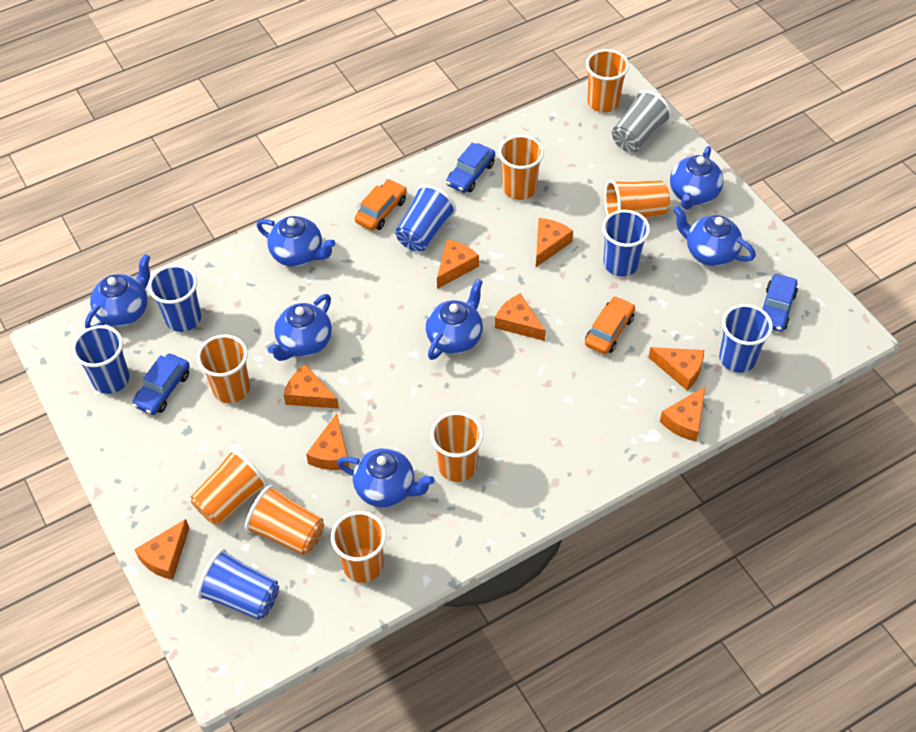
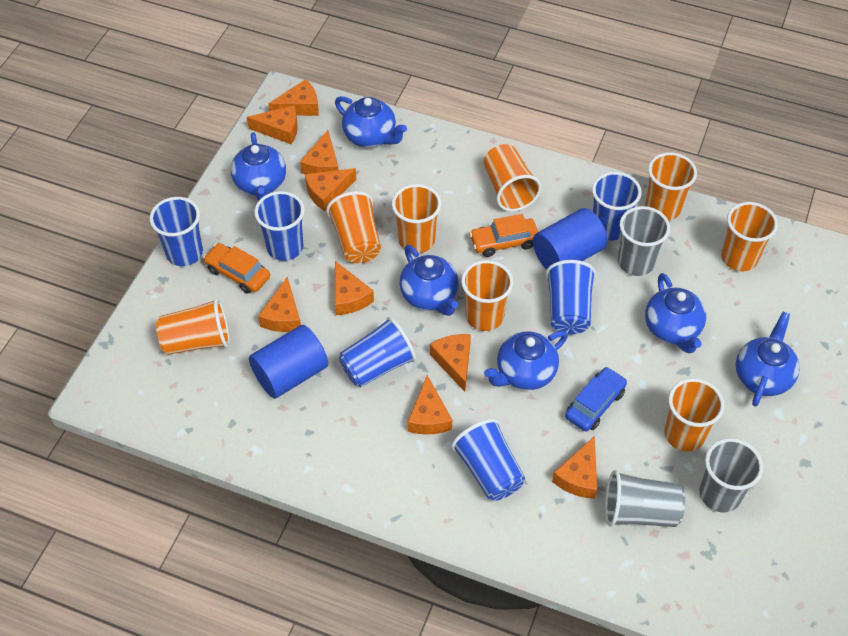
blue car: 3 -> 1
blue cylinder: 0 -> 2
blue teapot: 7 -> 6
grey cup: 1 -> 3
orange cheese: 8 -> 9

